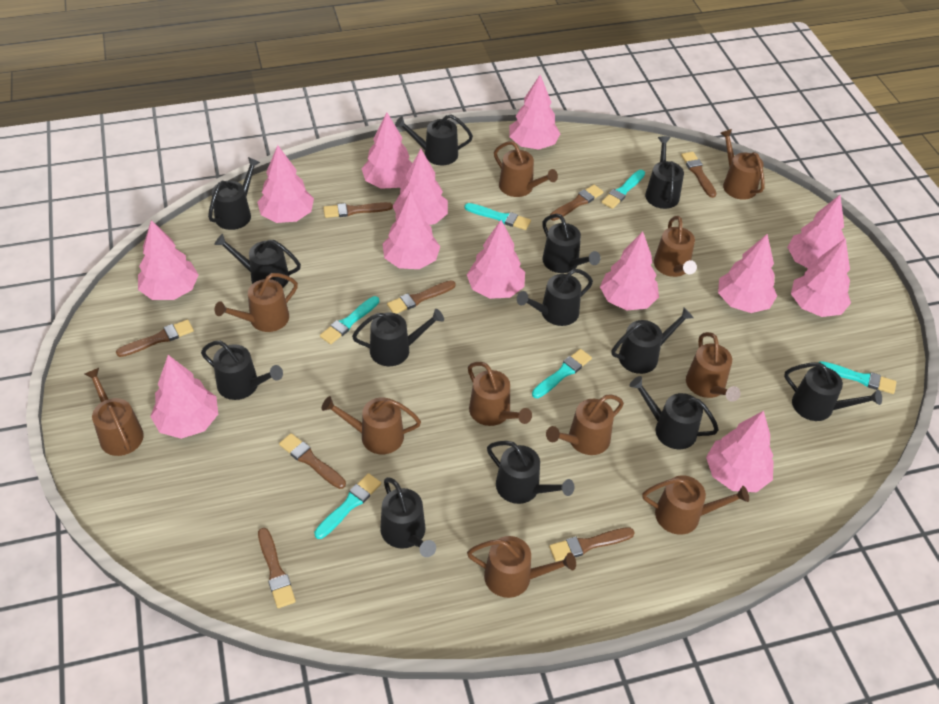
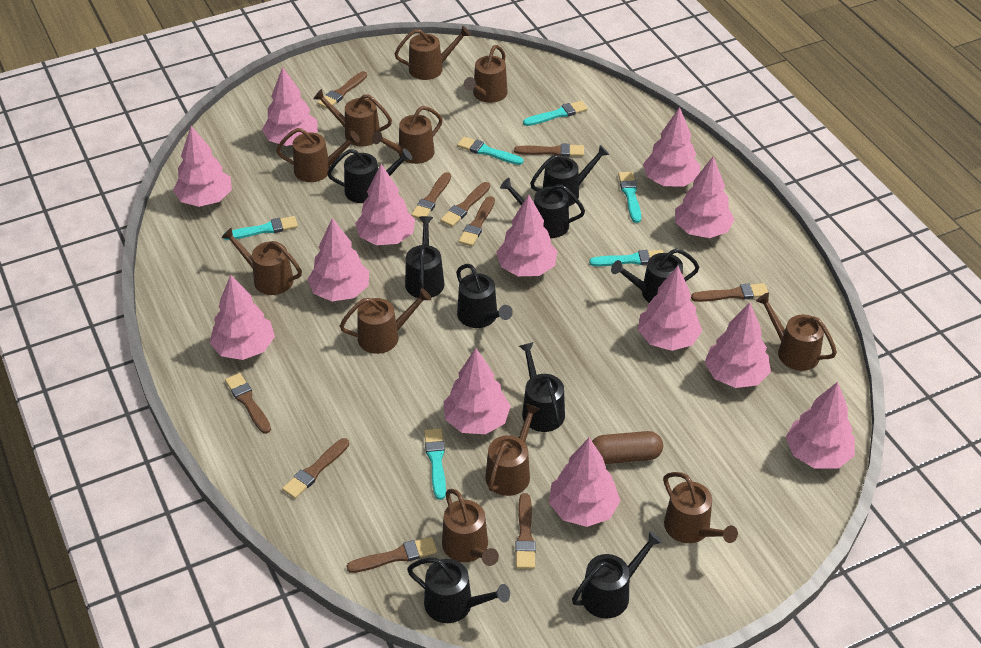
black watering can: 13 -> 9
brown brush: 8 -> 10
brown capsule: 0 -> 1

